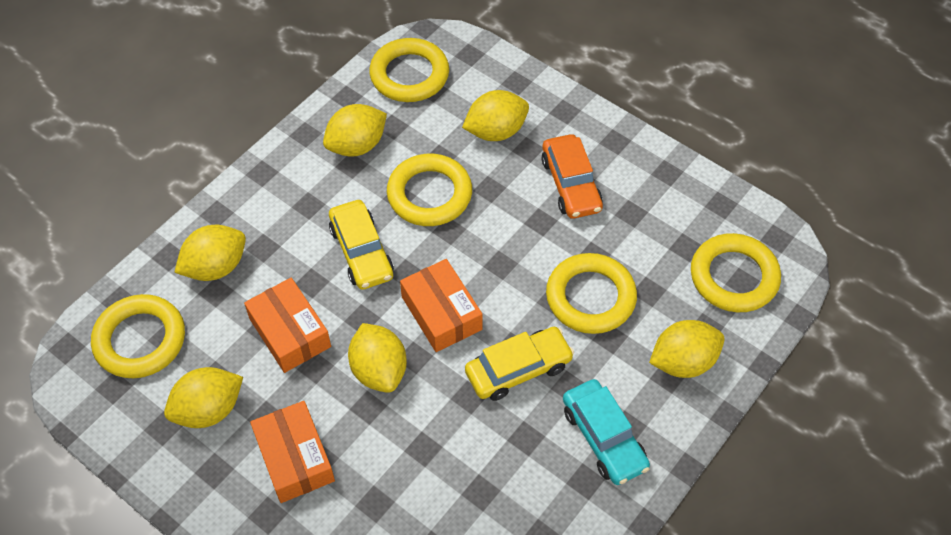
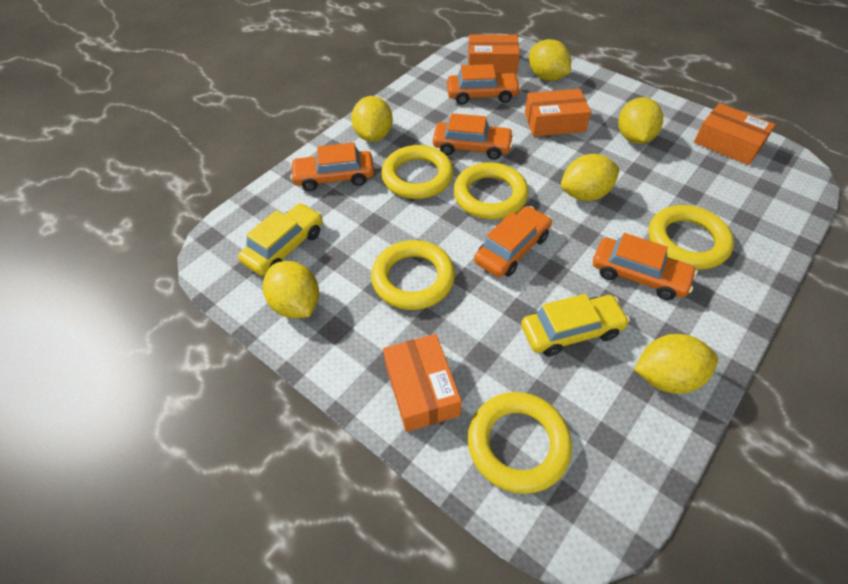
orange box: 3 -> 4
orange car: 1 -> 5
turquoise car: 1 -> 0

